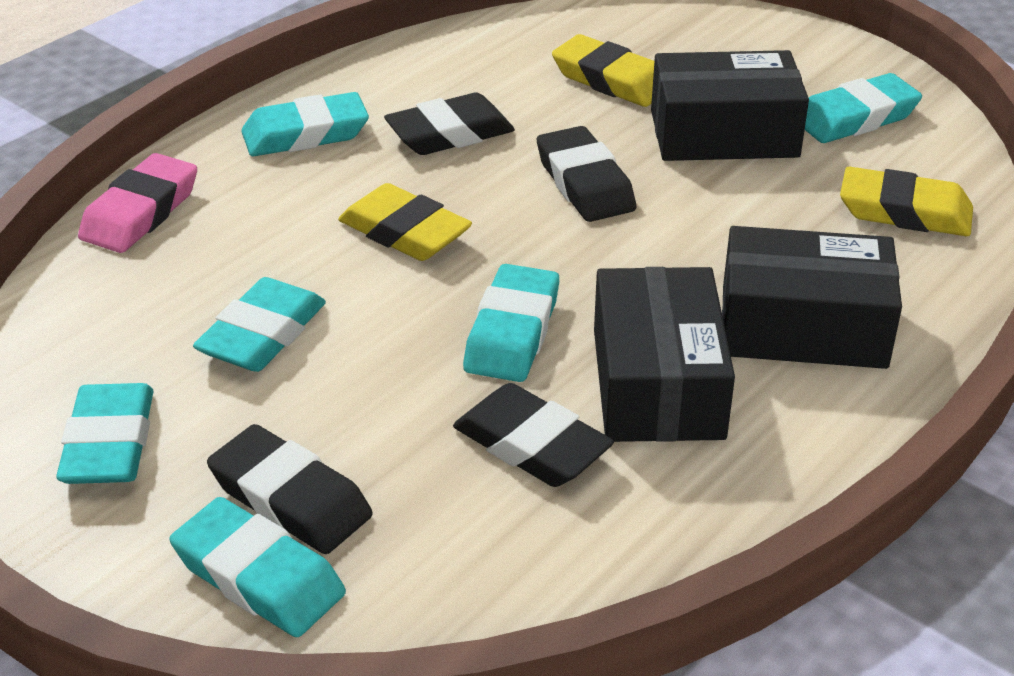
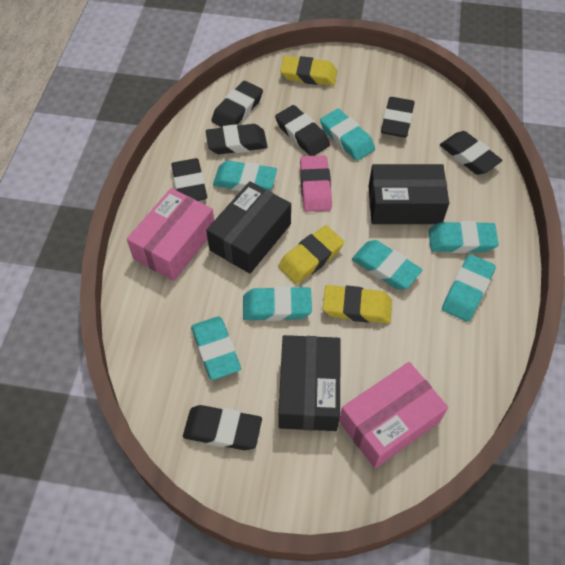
black eraser: 4 -> 7
pink box: 0 -> 2
turquoise eraser: 6 -> 7

